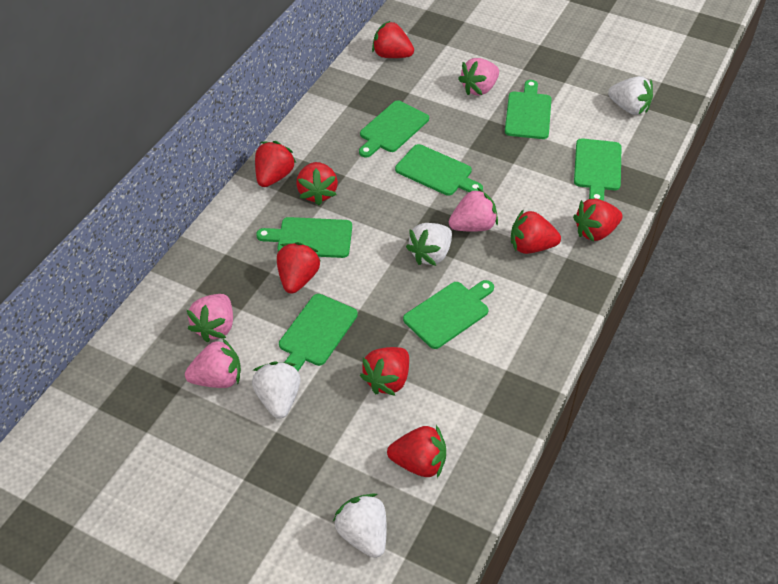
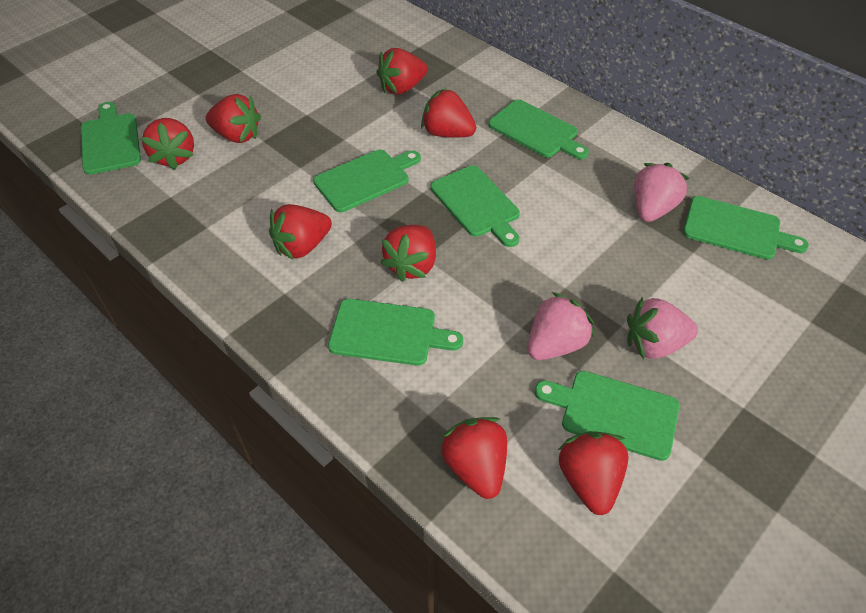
pink strawberry: 4 -> 3
white strawberry: 4 -> 0

